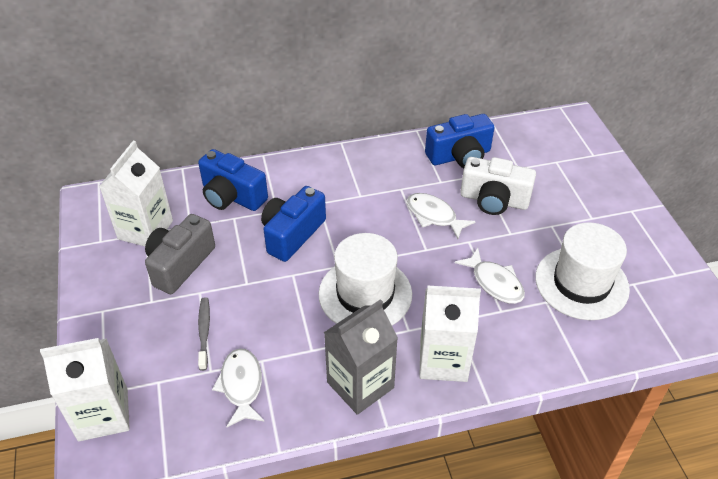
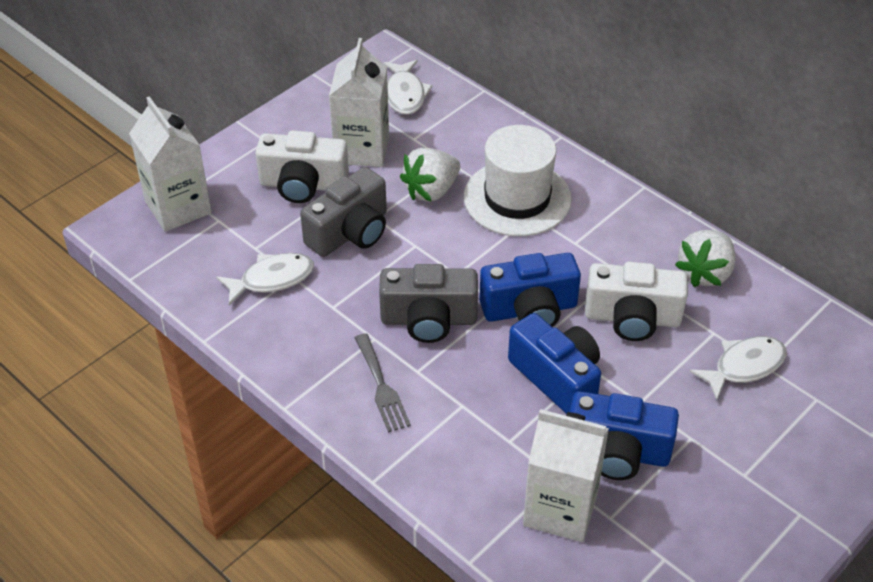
grey camera: 1 -> 2
grey carton: 1 -> 0
grey fork: 0 -> 1
grey toothbrush: 1 -> 0
white camera: 1 -> 2
white hat: 2 -> 1
white strawberry: 0 -> 2

